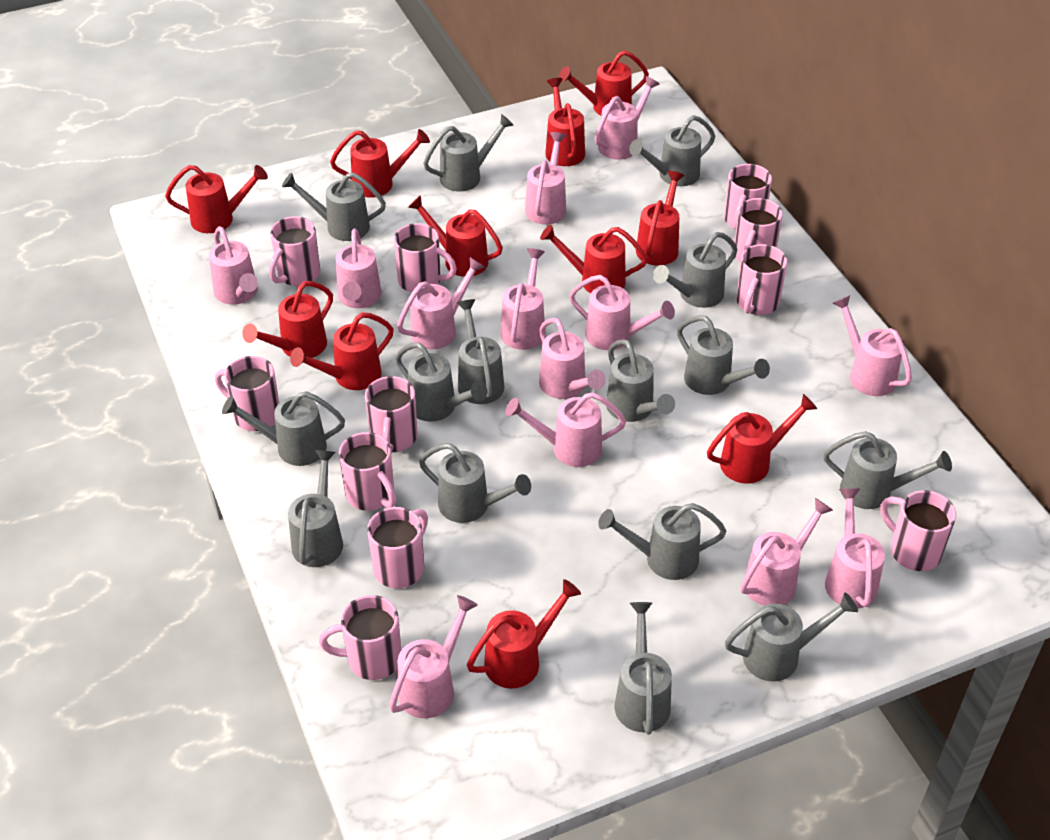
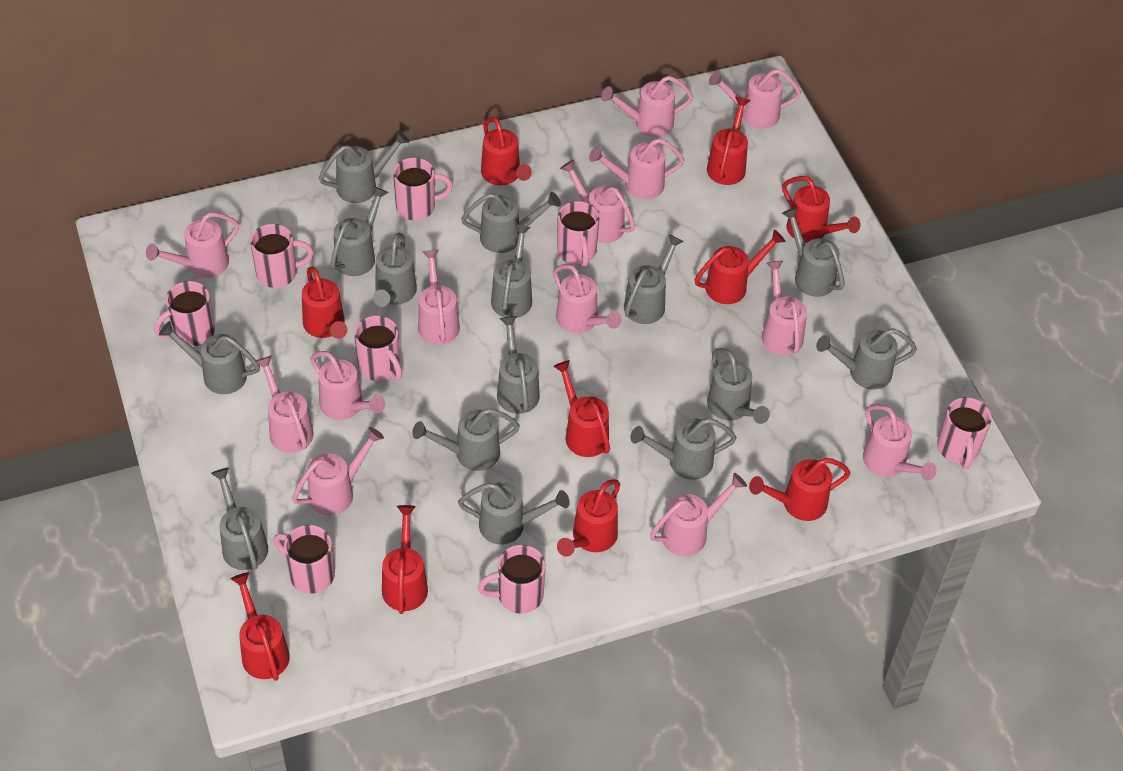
pink mug: 11 -> 8
red watering can: 11 -> 10

